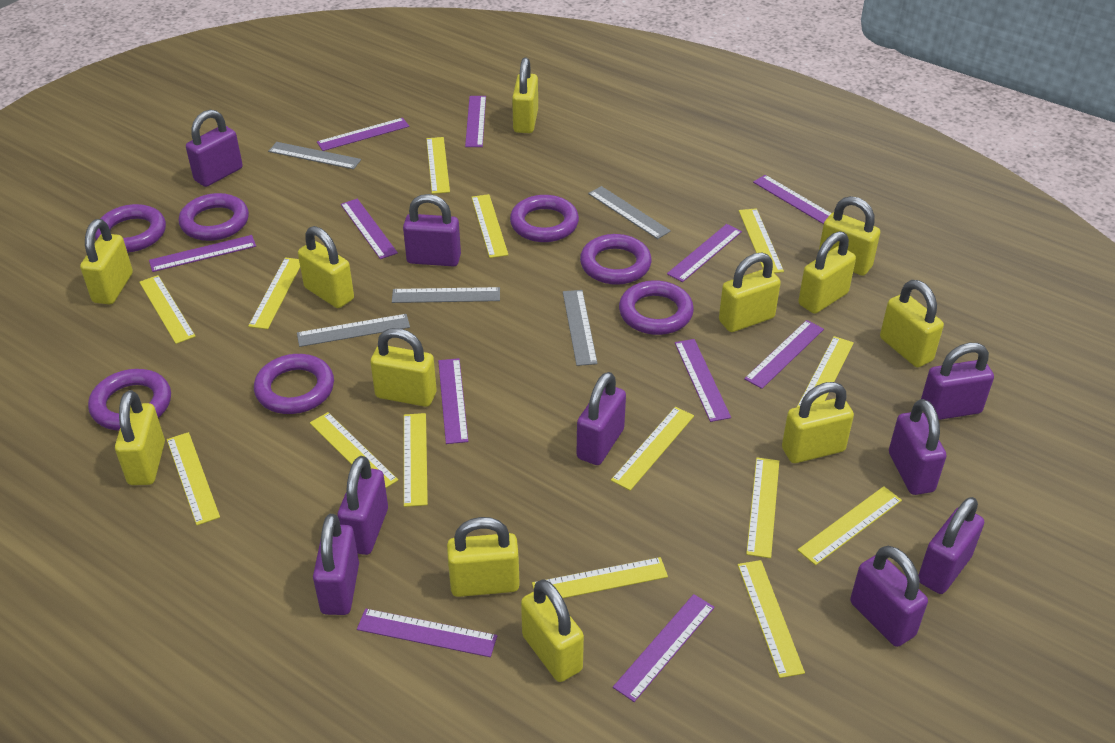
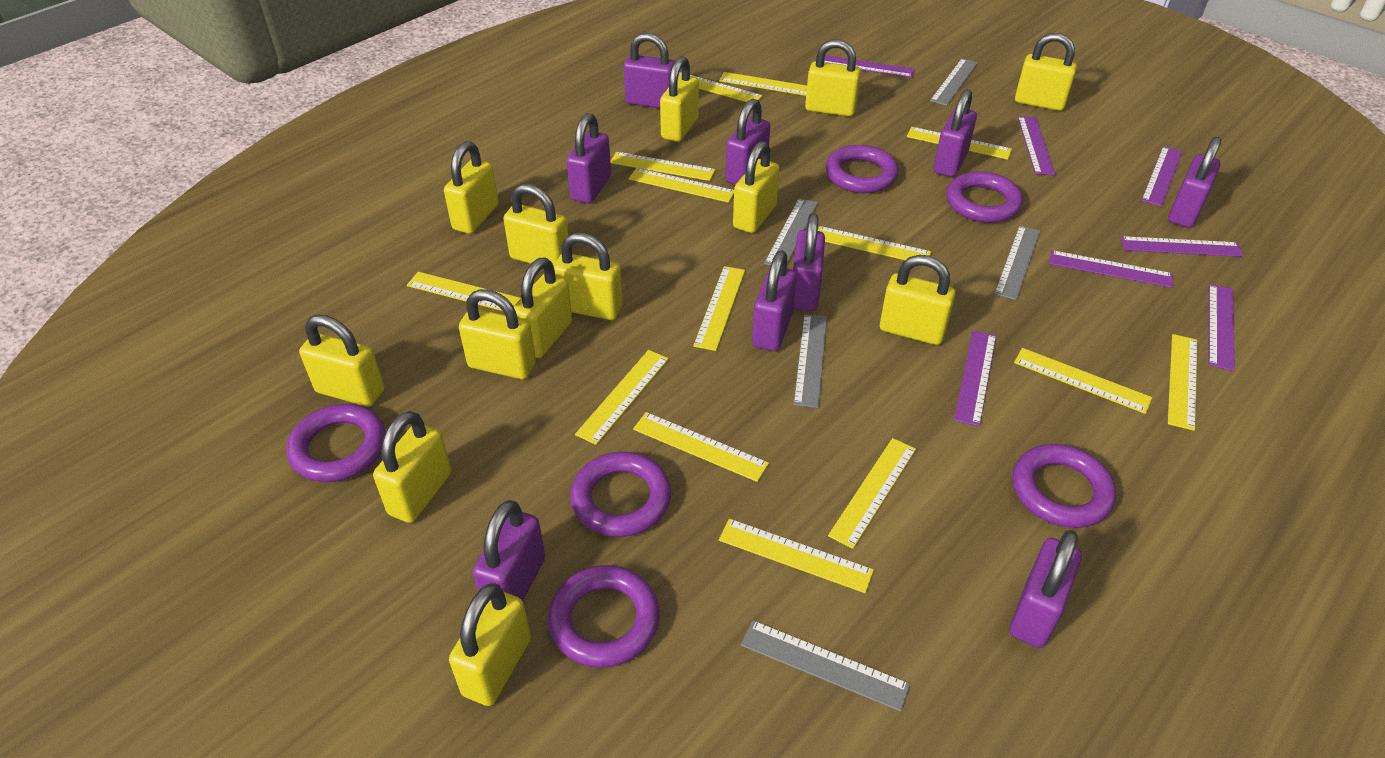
purple ring: 7 -> 6
purple ruler: 11 -> 7
yellow padlock: 12 -> 13

